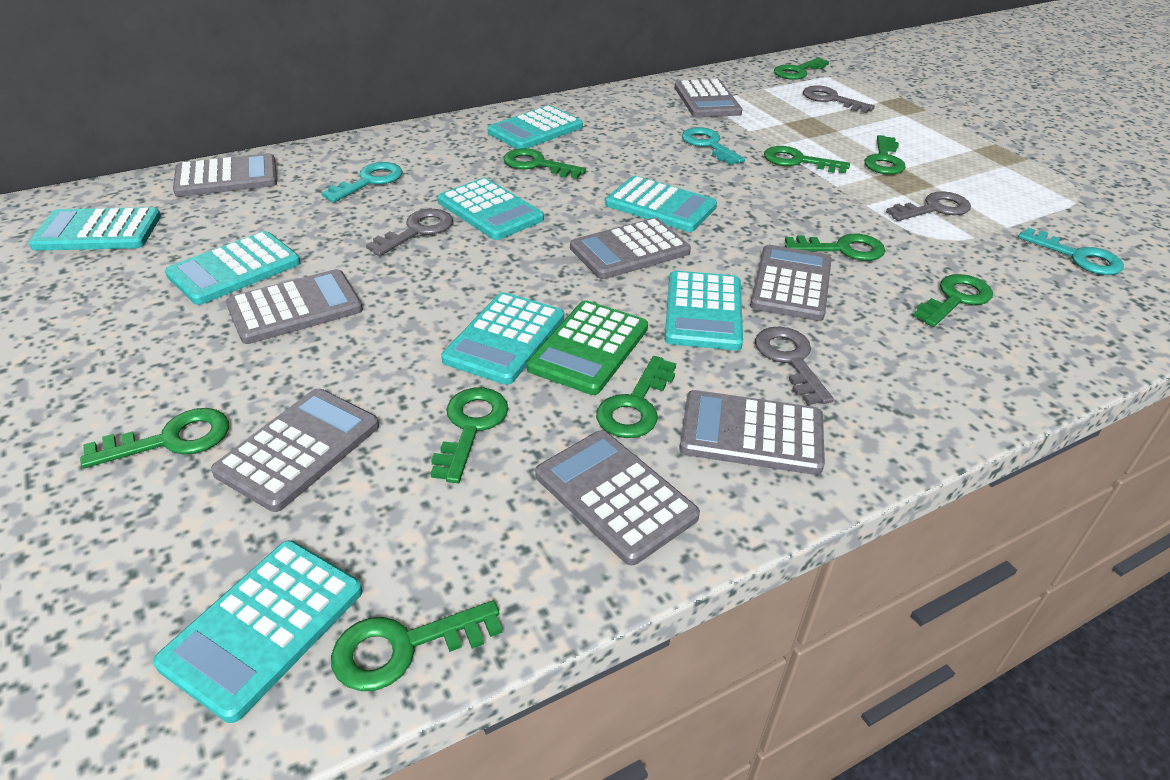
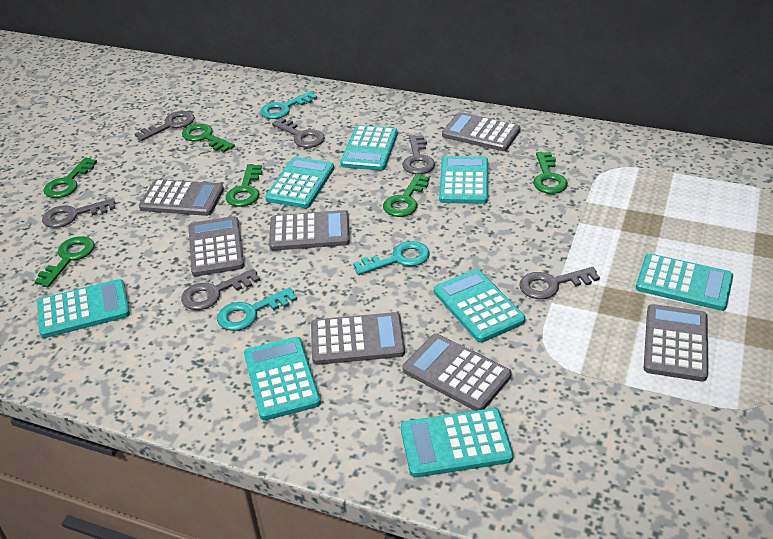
green calculator: 1 -> 0
green key: 10 -> 6
grey calculator: 8 -> 7
grey key: 4 -> 6

